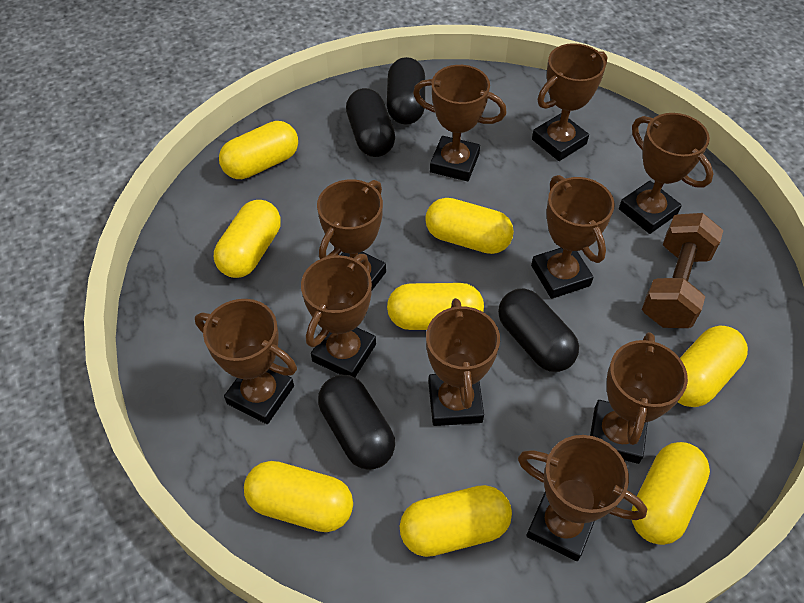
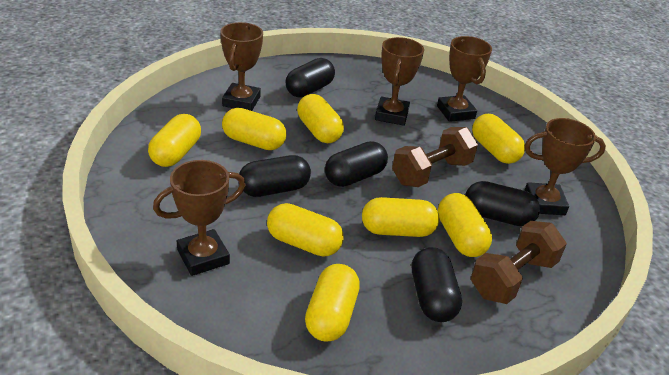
black capsule: 4 -> 5
brown dumbbell: 1 -> 2
brown trophy: 10 -> 5

